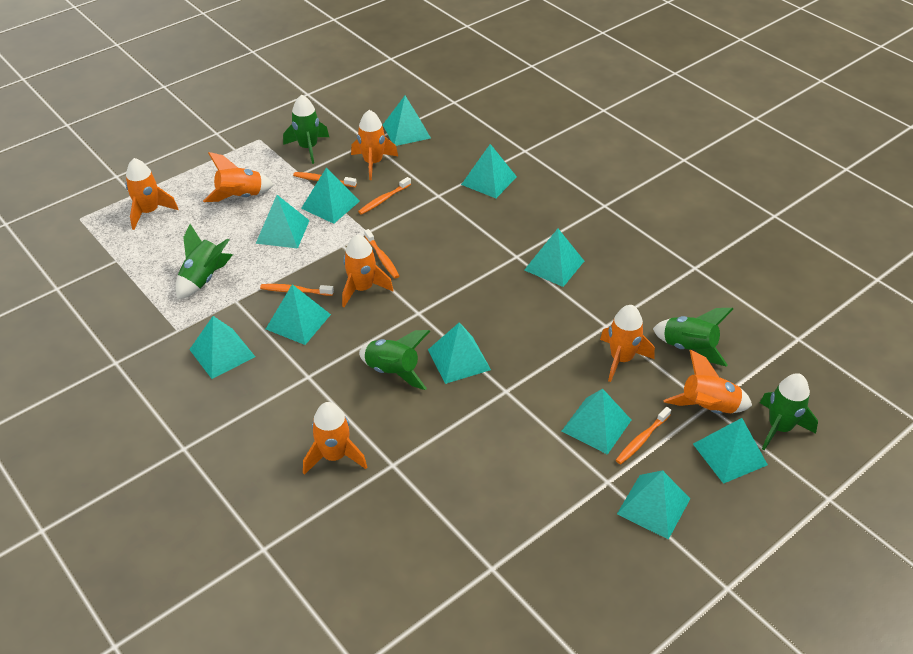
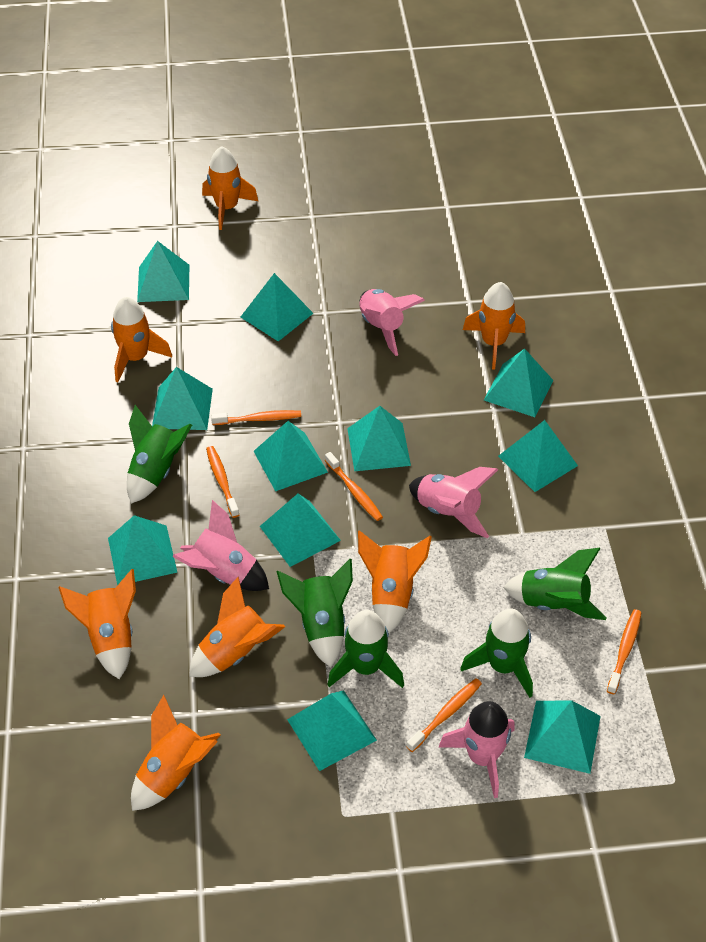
pink rocket: 0 -> 4

